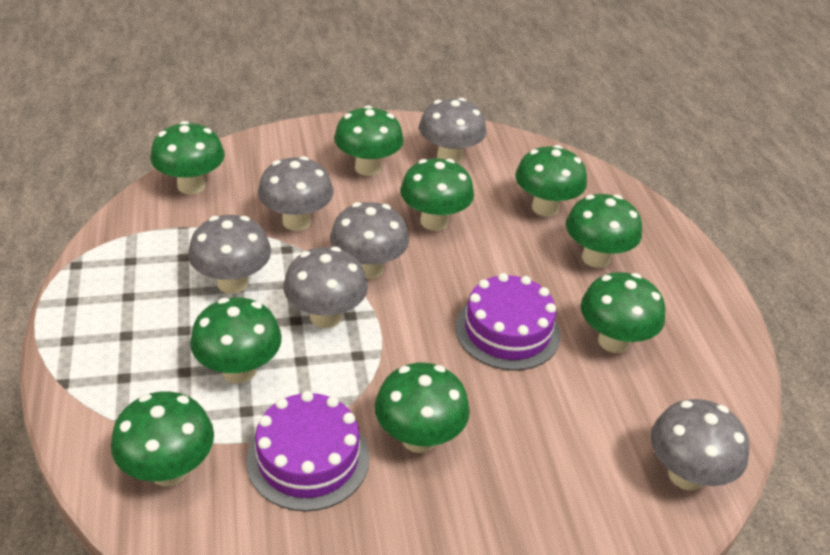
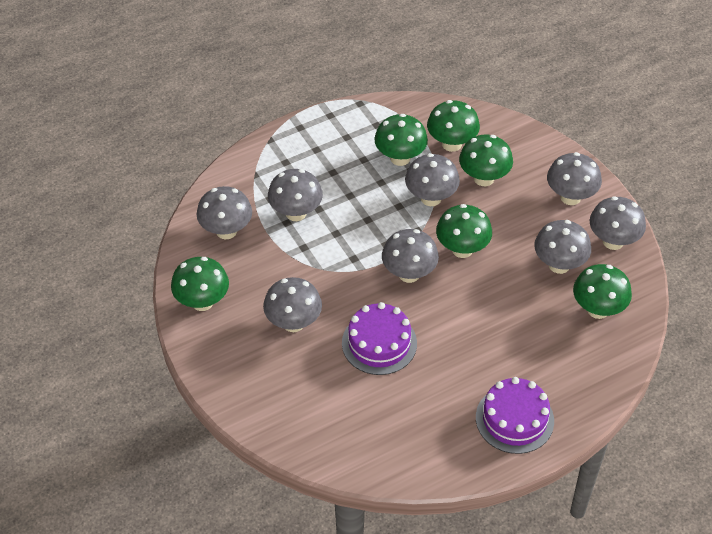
green mushroom: 9 -> 6
grey mushroom: 6 -> 8

